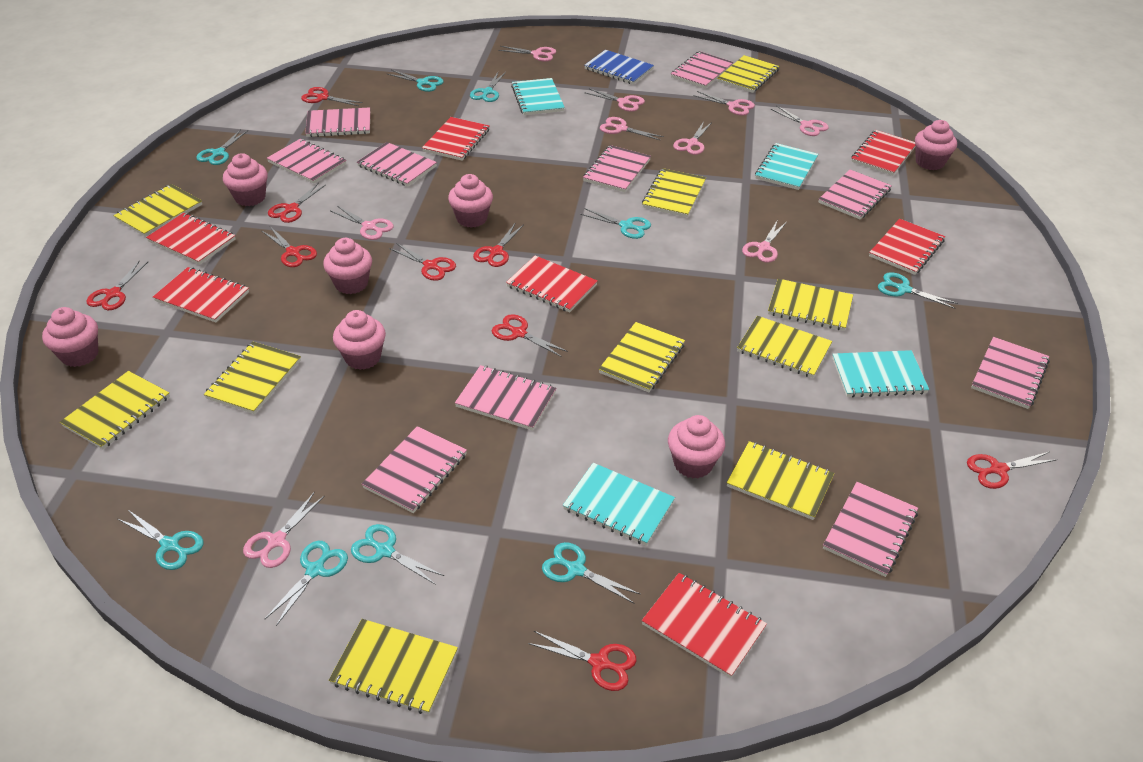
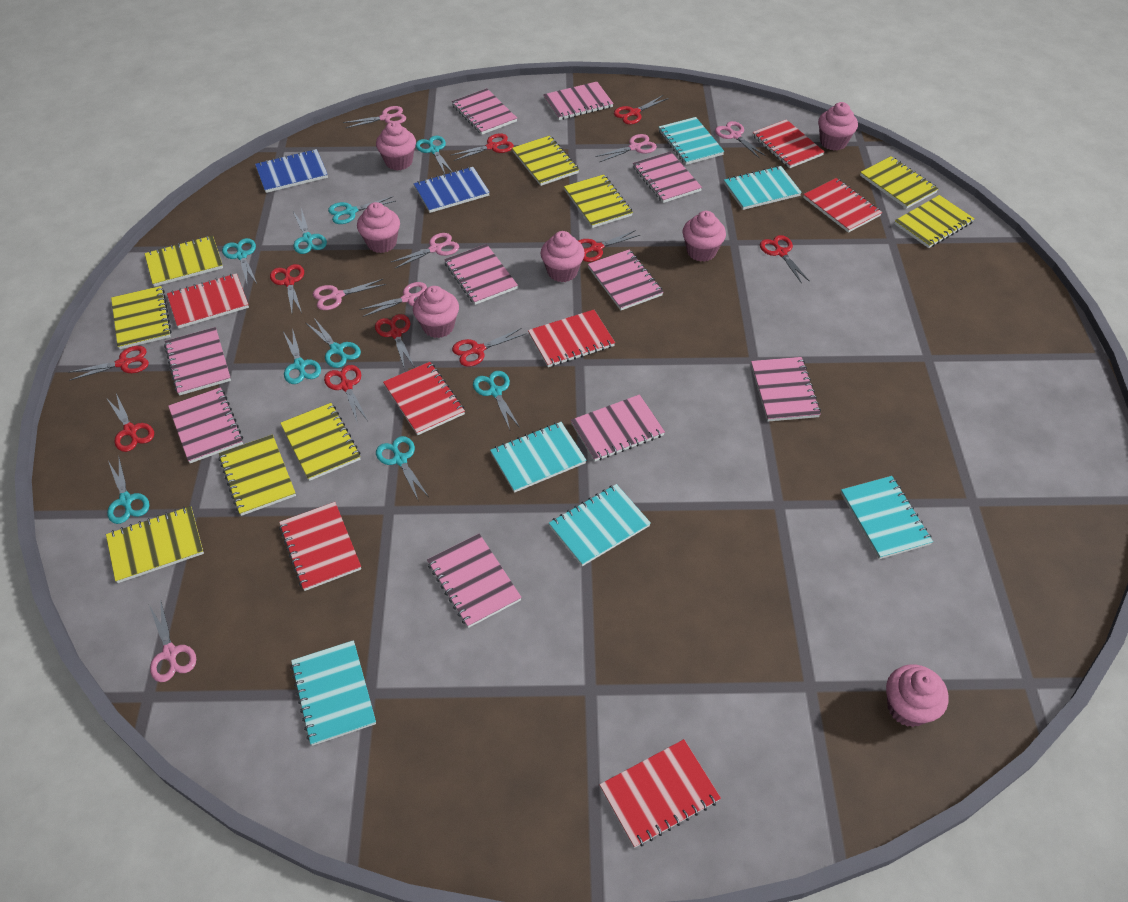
blue notebook: 1 -> 2
pink scissors: 9 -> 7
red scissors: 9 -> 10
turquoise notebook: 4 -> 6
yellow notebook: 10 -> 9

